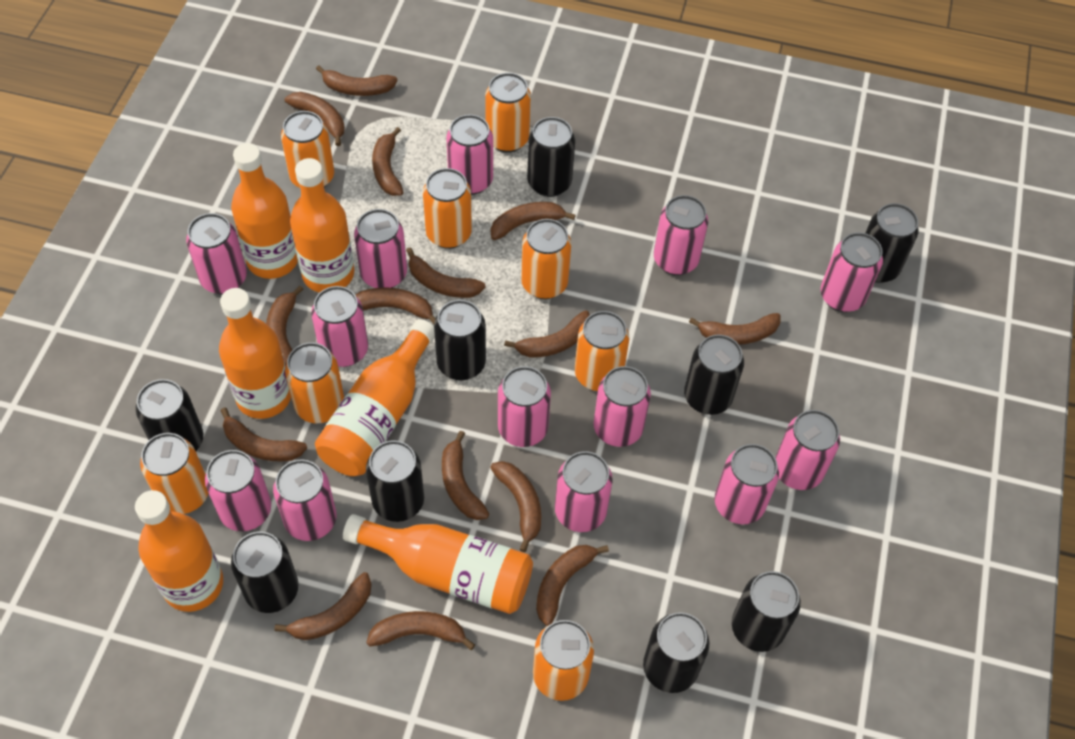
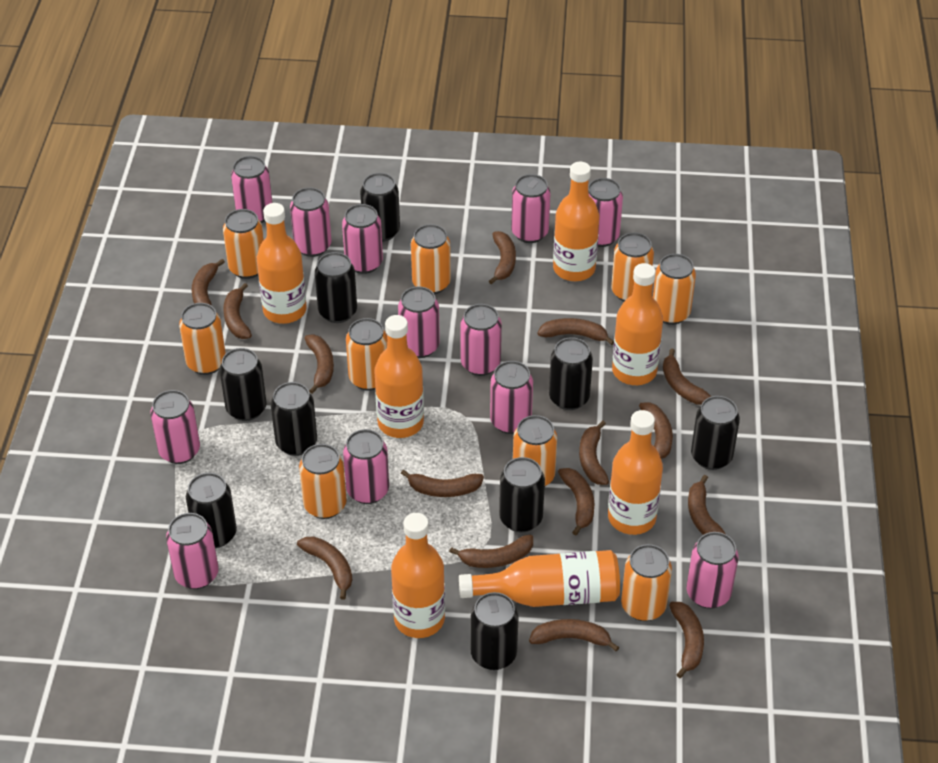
orange bottle: 6 -> 7
orange can: 8 -> 9
pink can: 13 -> 12

